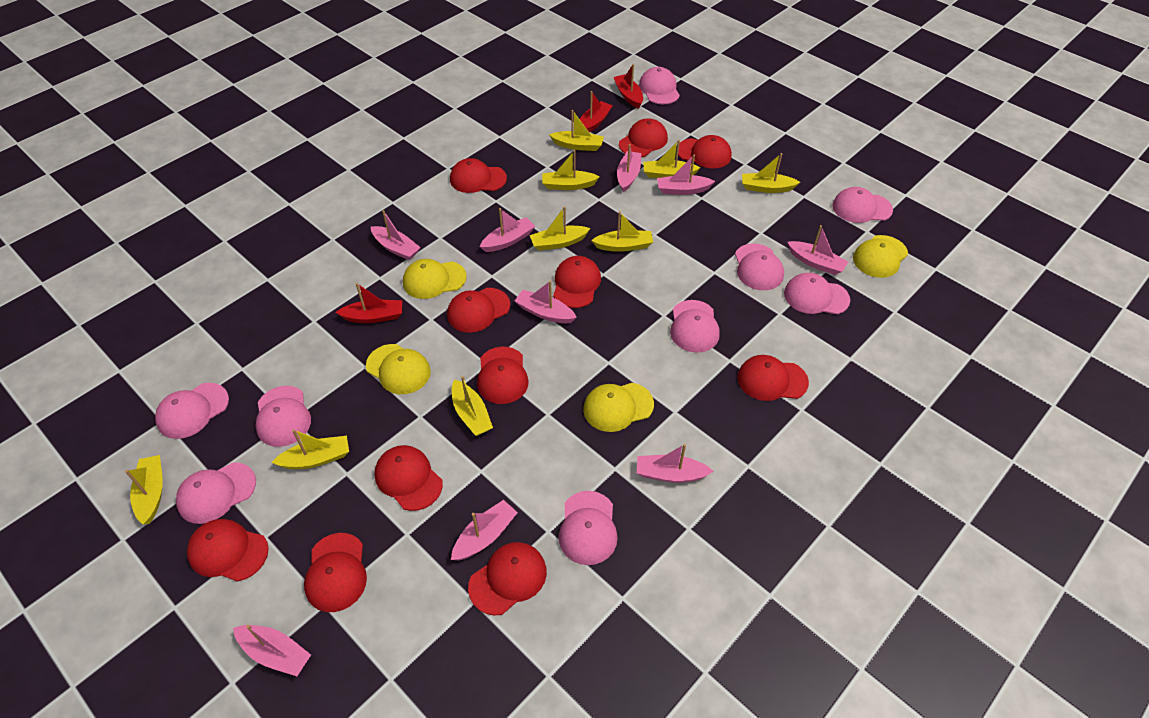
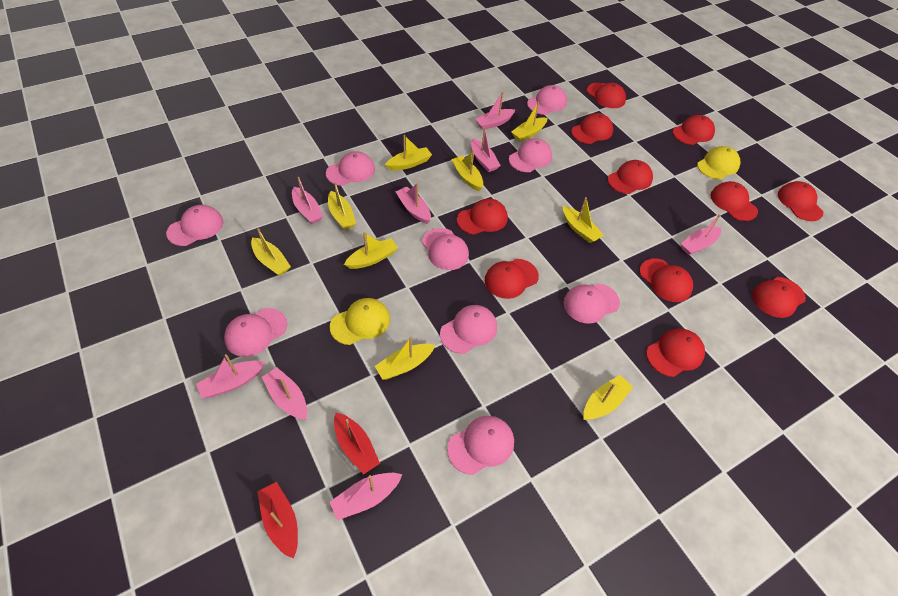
pink boat: 9 -> 8
red boat: 3 -> 2
yellow cap: 4 -> 2

